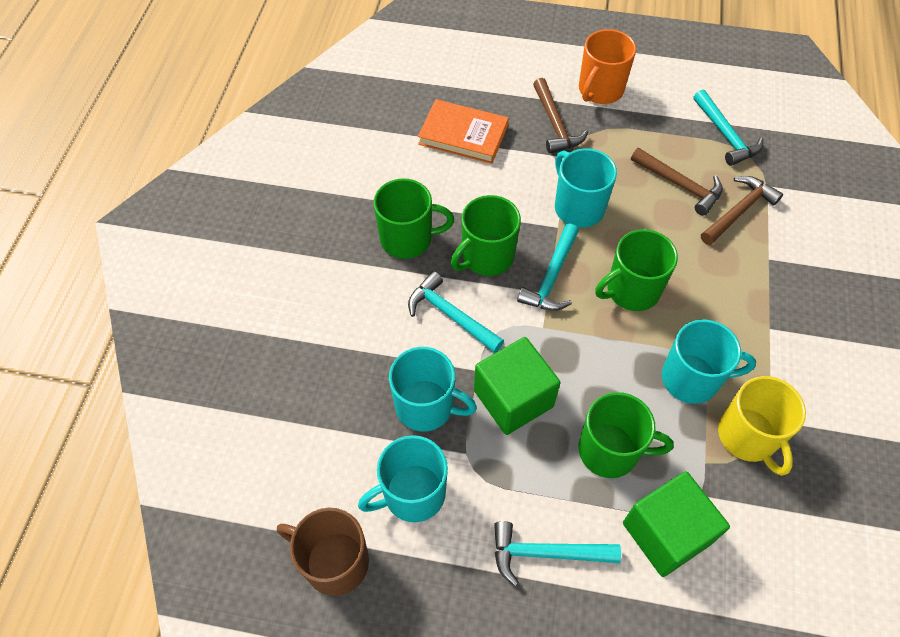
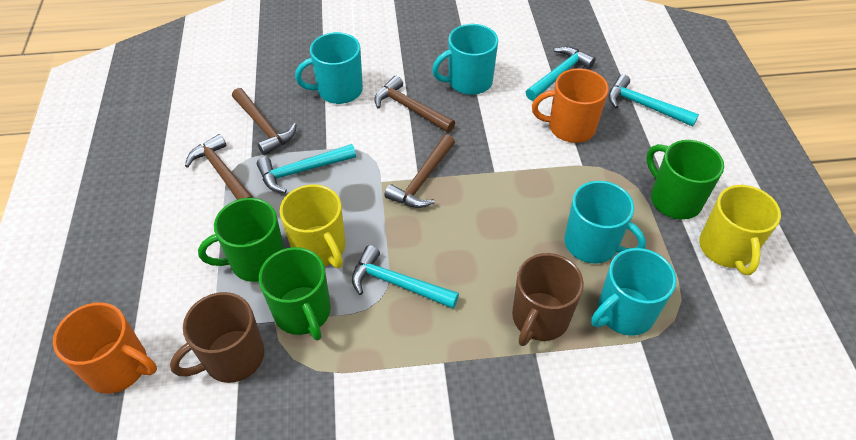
brown hammer: 3 -> 4
brown mug: 1 -> 2
green cube: 2 -> 0
green mug: 4 -> 3
orange book: 1 -> 0
orange mug: 1 -> 2
yellow mug: 1 -> 2

